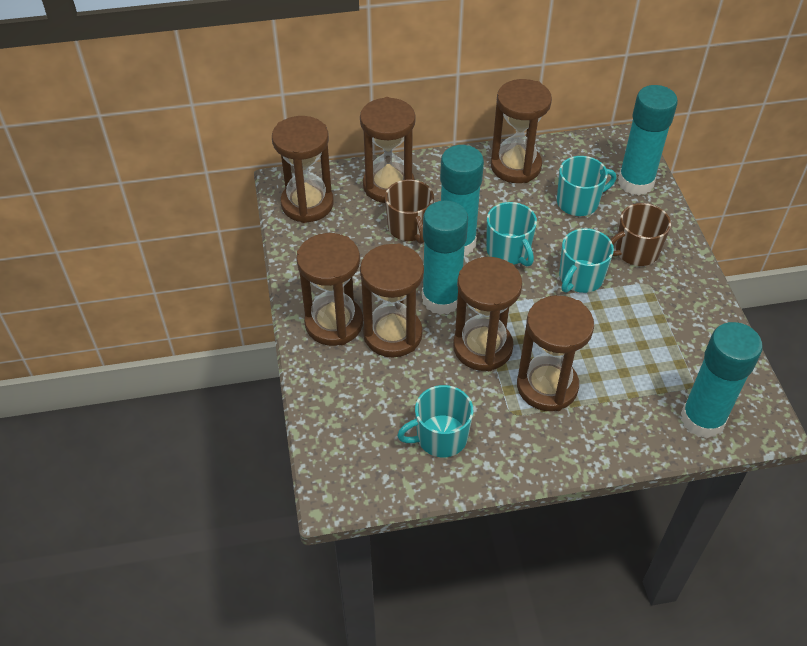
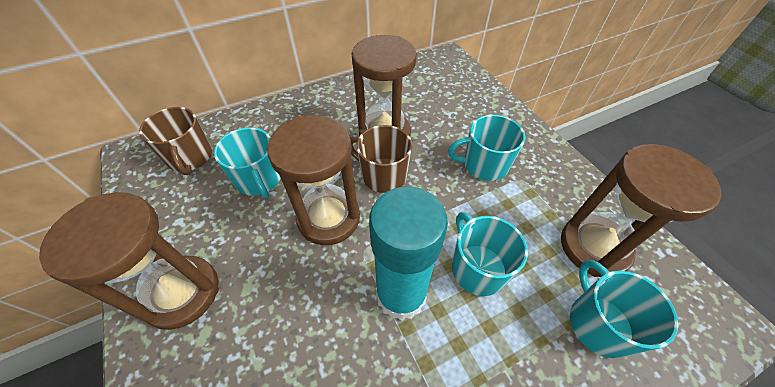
brown hourglass: 7 -> 4
turquoise glue stick: 4 -> 1

